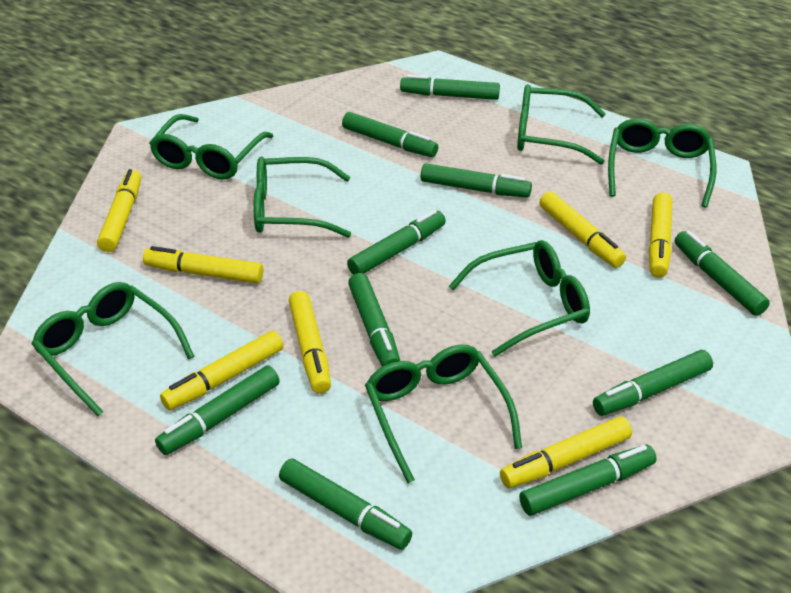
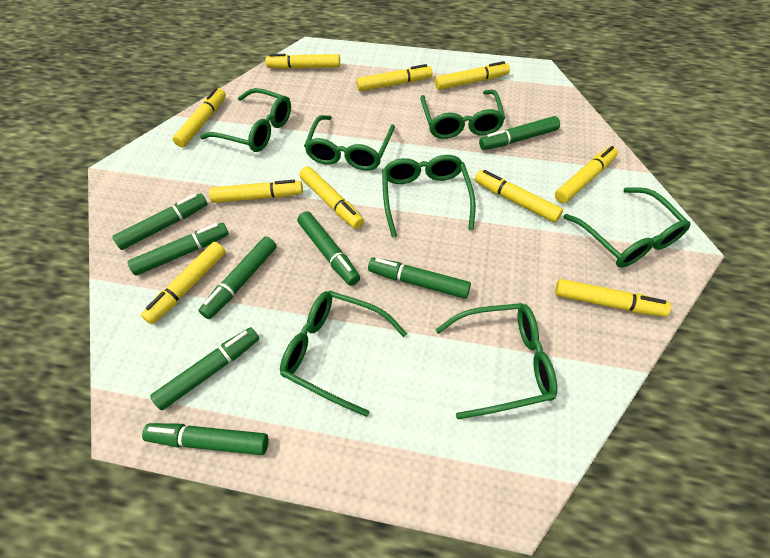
green marker: 10 -> 8
yellow marker: 7 -> 10

